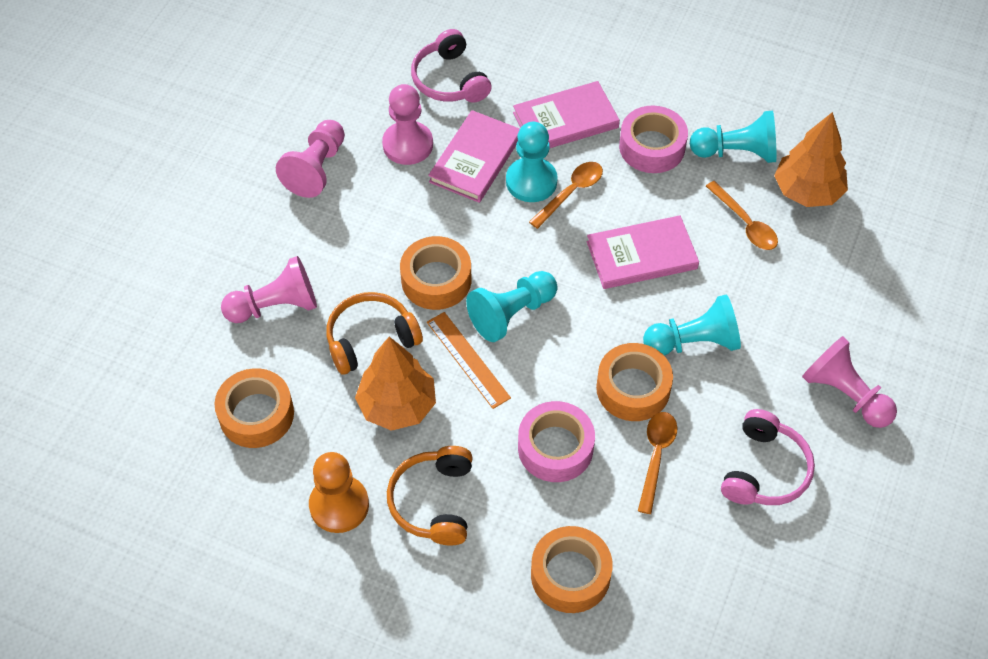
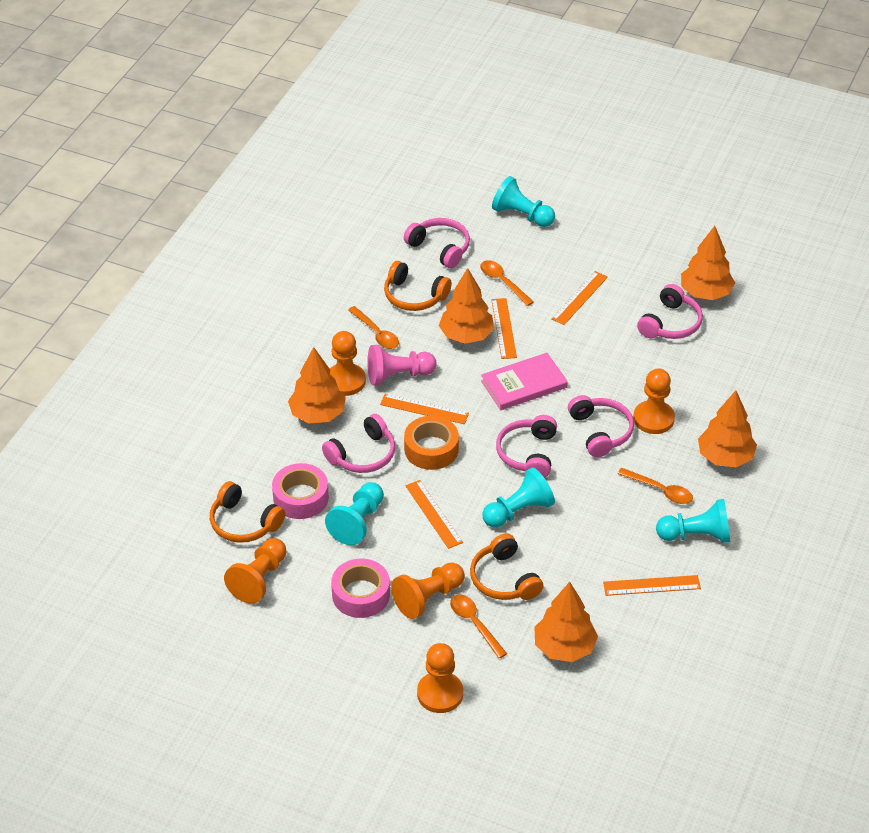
orange headphones: 2 -> 3
orange pawn: 1 -> 5
orange ruler: 1 -> 5
orange spoon: 3 -> 4
orange tape: 4 -> 1
orange tree: 2 -> 5
pink book: 3 -> 1
pink headphones: 2 -> 5
pink pawn: 4 -> 1

